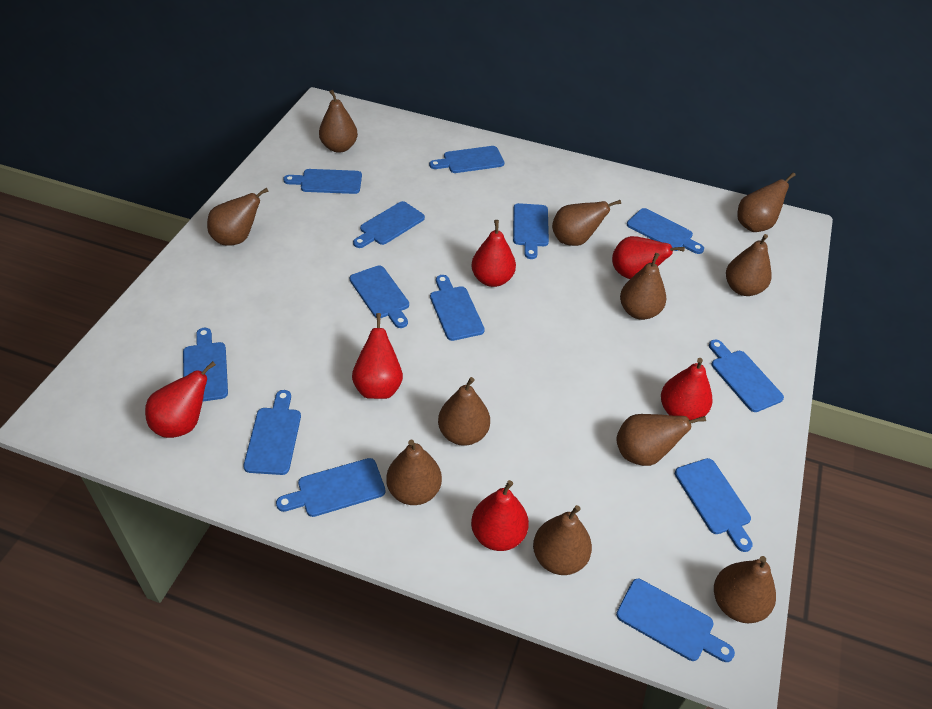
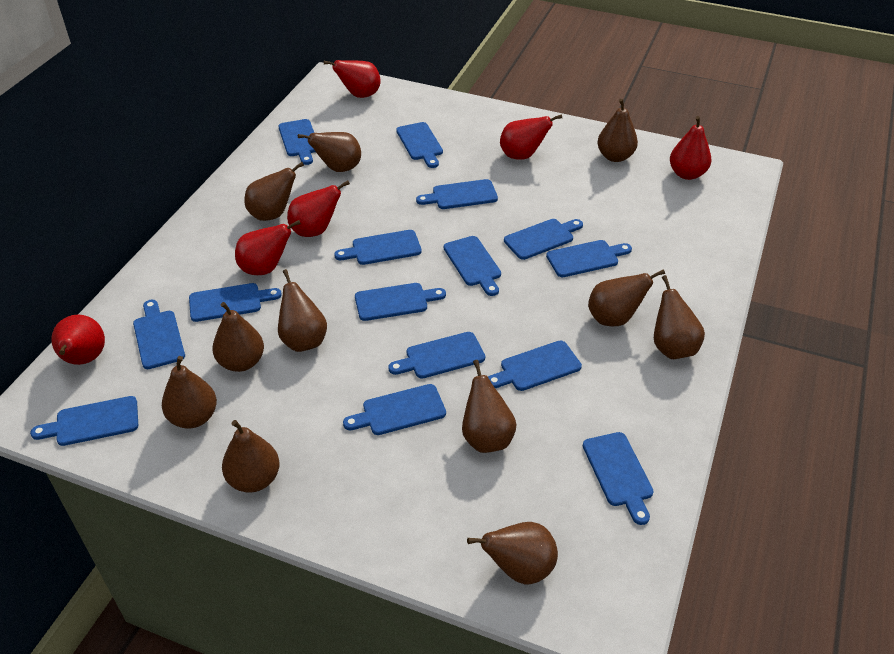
blue cutting board: 13 -> 15

